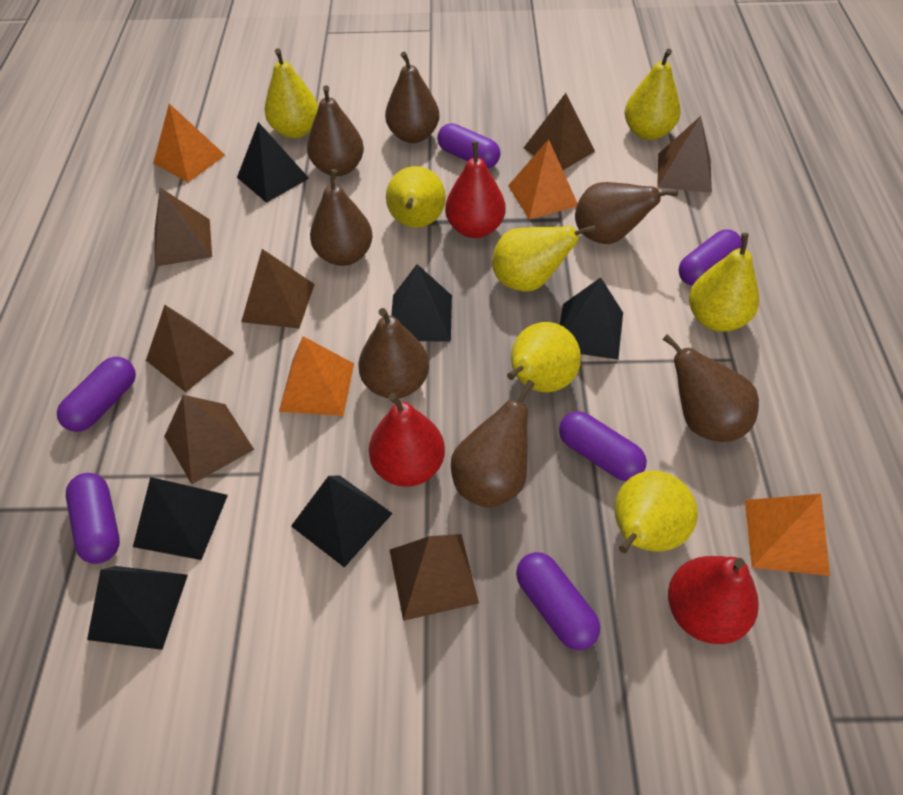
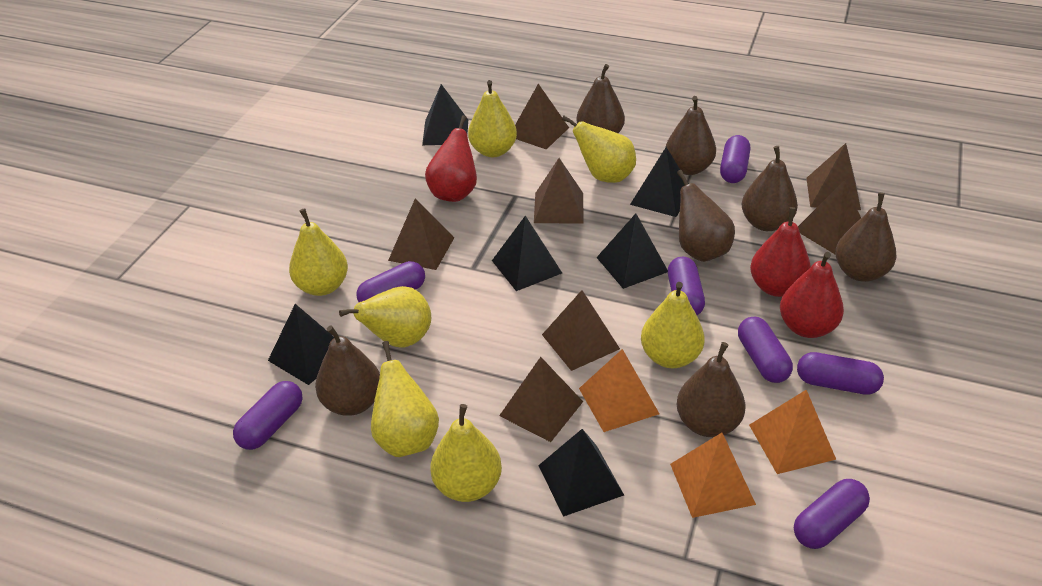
orange pyramid: 4 -> 3
purple capsule: 6 -> 7

